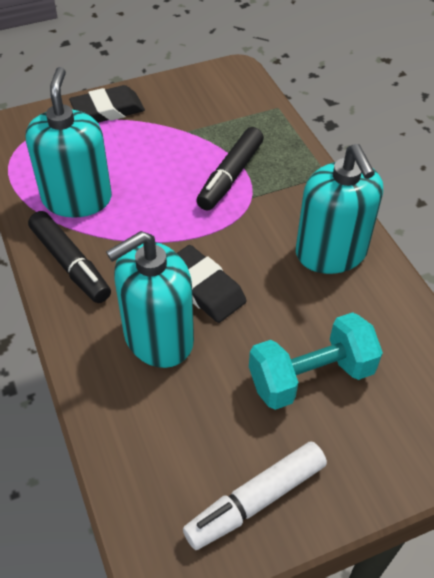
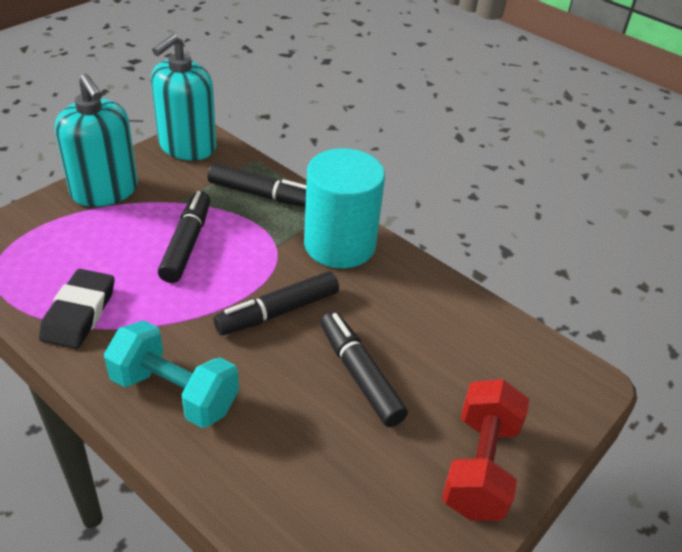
black eraser: 2 -> 1
black marker: 2 -> 4
red dumbbell: 0 -> 1
turquoise cylinder: 0 -> 1
turquoise soap dispenser: 3 -> 2
white marker: 1 -> 0

